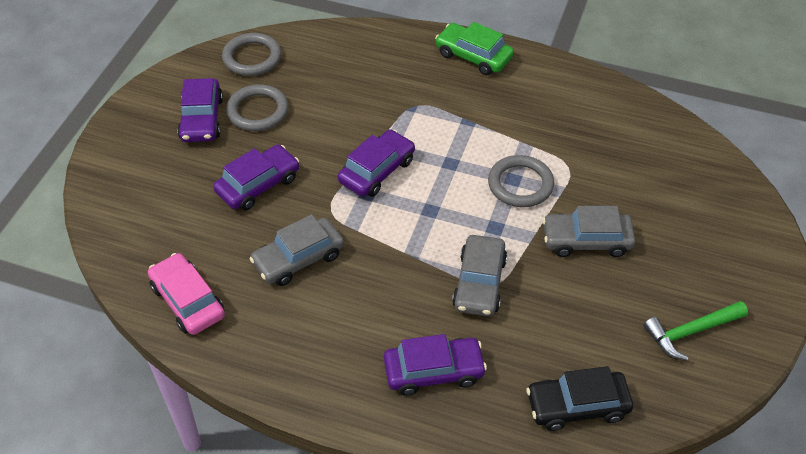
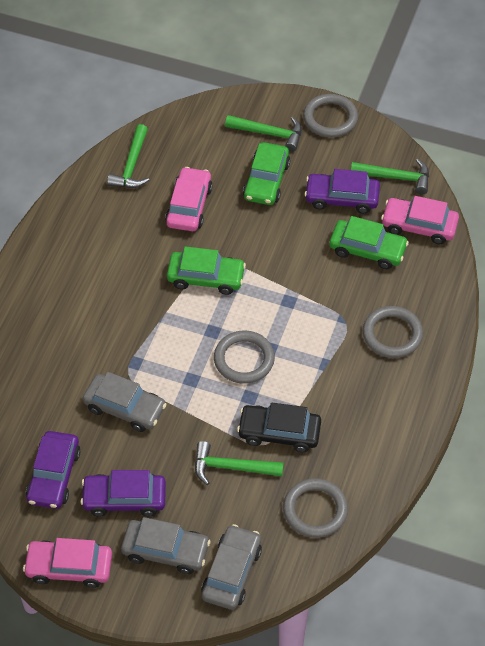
green car: 1 -> 3
green hammer: 1 -> 4
grey ring: 3 -> 4
pink car: 1 -> 3
purple car: 4 -> 3

